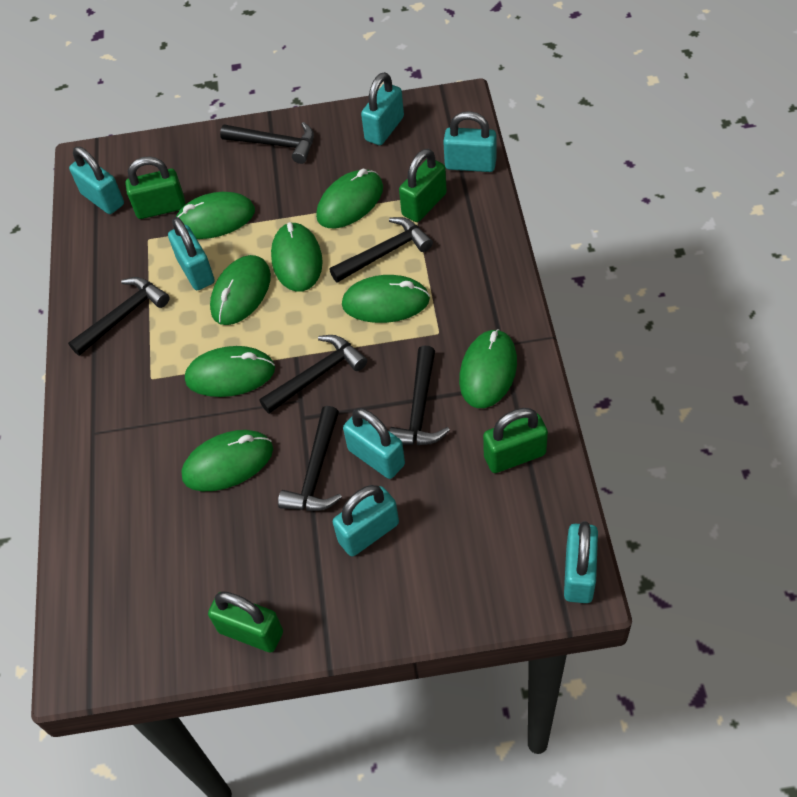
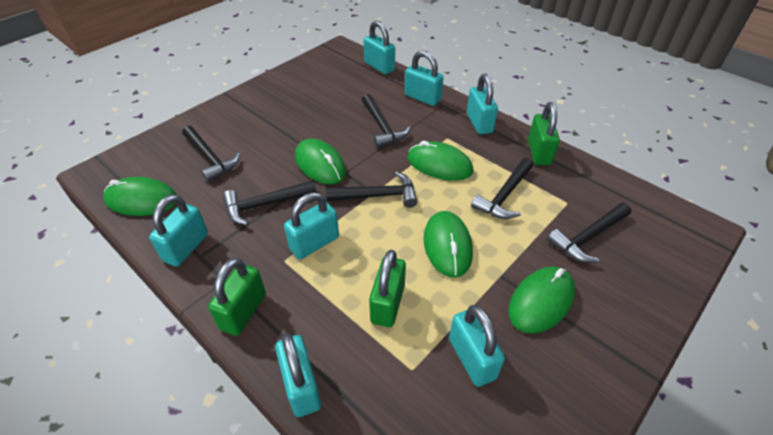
green mouse: 8 -> 5
green padlock: 4 -> 3

